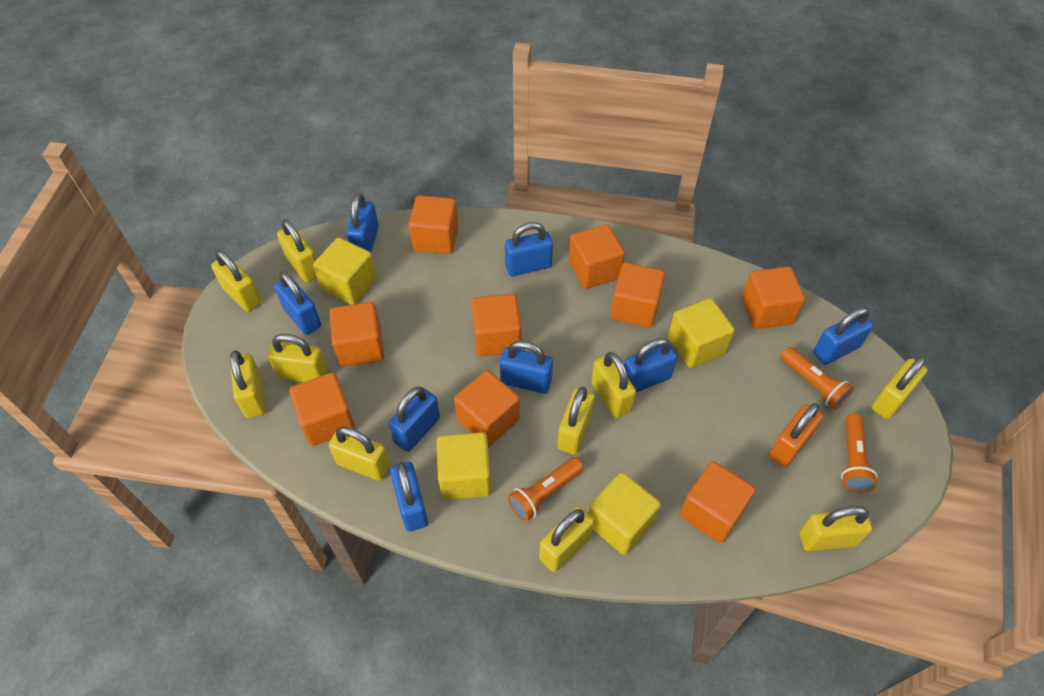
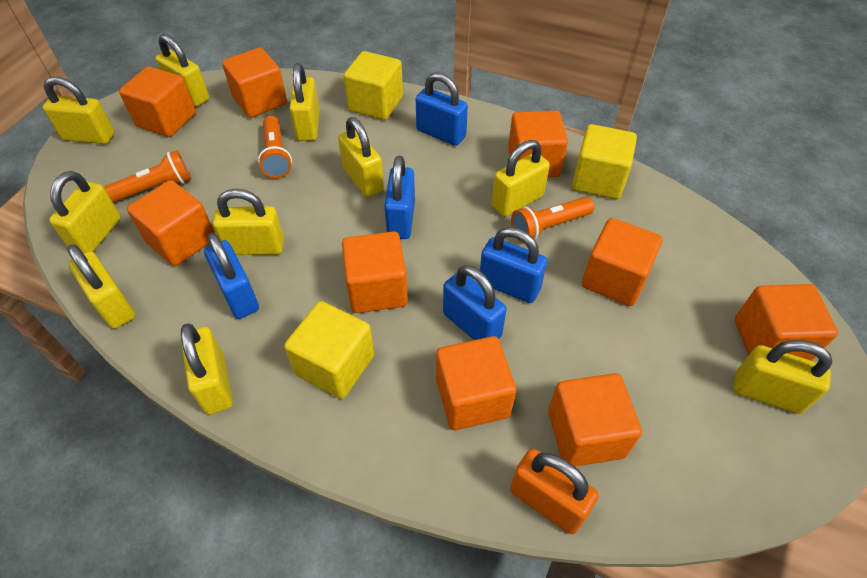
blue padlock: 8 -> 5
yellow cube: 4 -> 3

